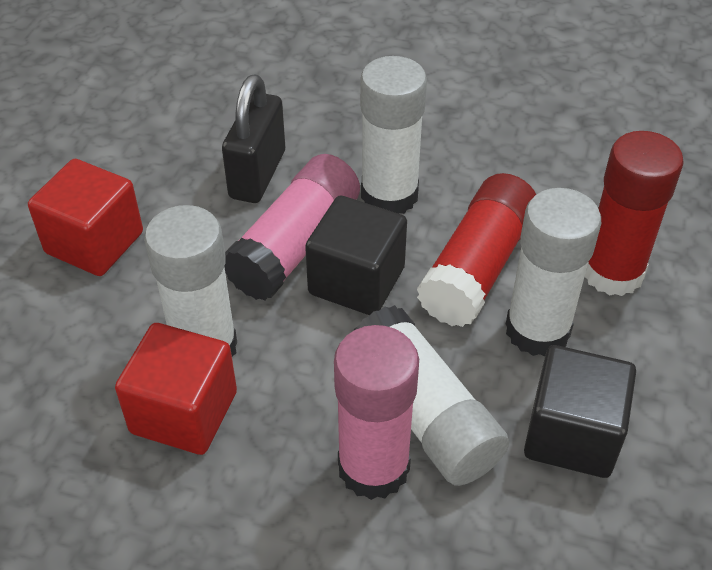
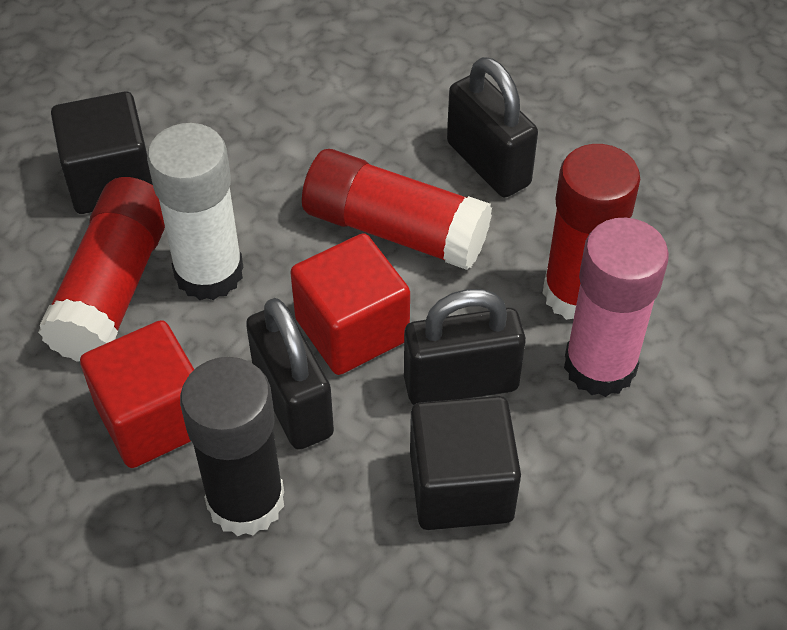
black glue stick: 0 -> 1
black padlock: 1 -> 3
pink glue stick: 2 -> 1
red glue stick: 2 -> 3
white glue stick: 4 -> 1

